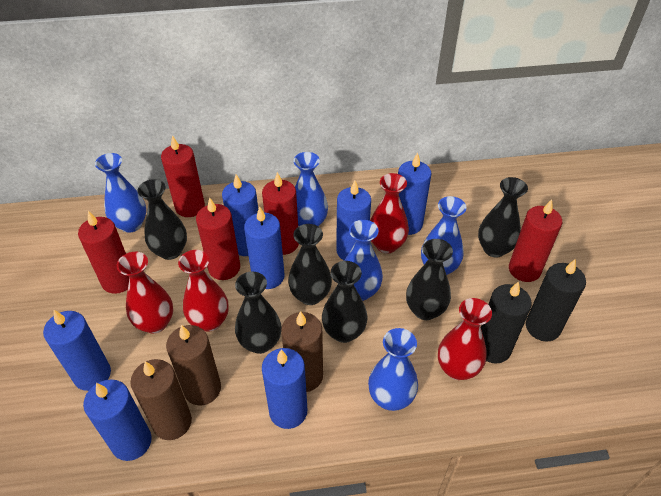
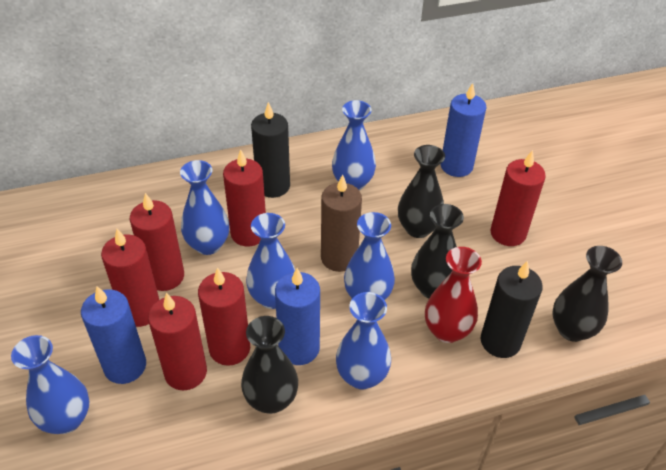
black vase: 6 -> 4
blue candle: 7 -> 3
blue vase: 5 -> 6
brown candle: 3 -> 1
red candle: 5 -> 6
red vase: 4 -> 1

